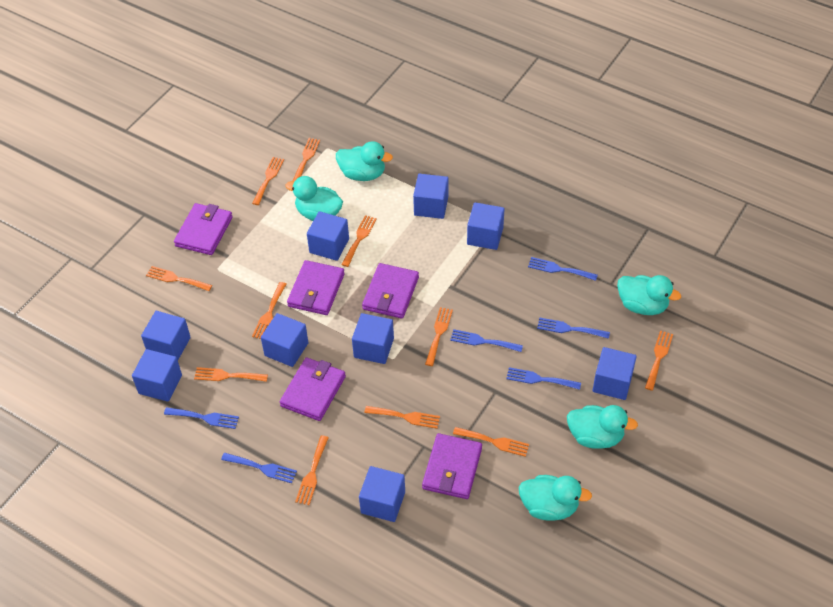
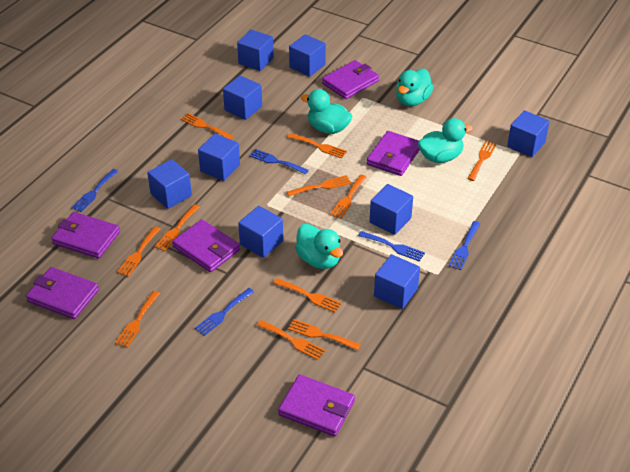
blue fork: 6 -> 5
purple wallet: 5 -> 6
turquoise duck: 5 -> 4

